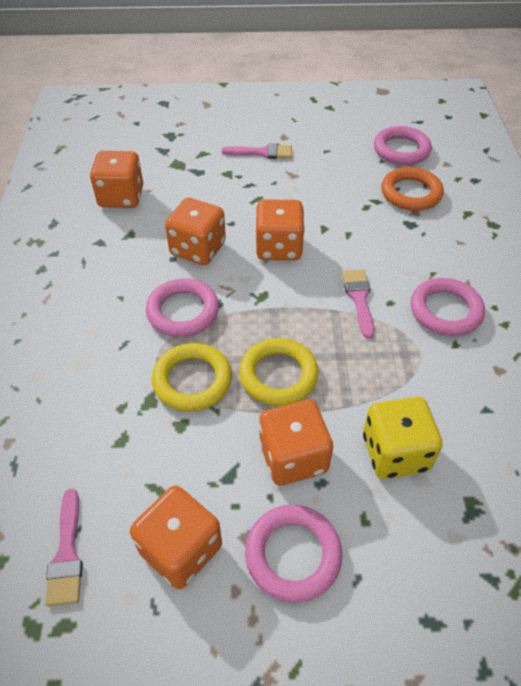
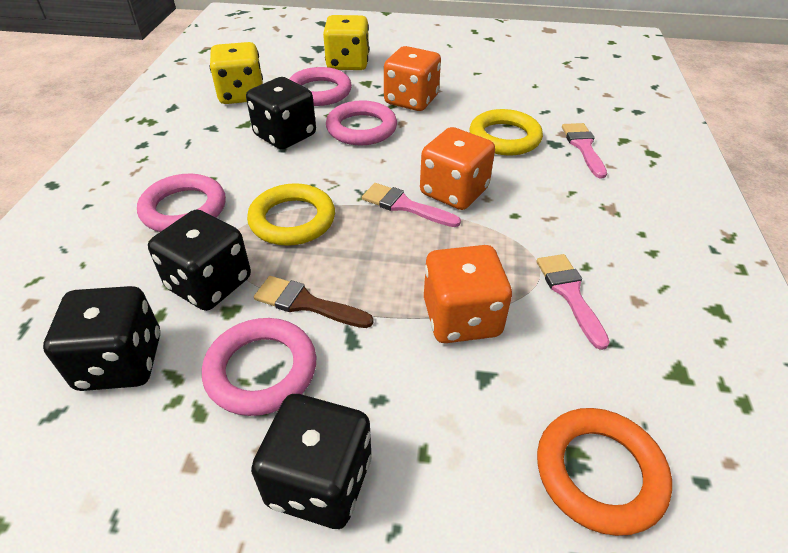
black dice: 0 -> 4
brown brush: 0 -> 1
orange dice: 5 -> 3
yellow dice: 1 -> 2

